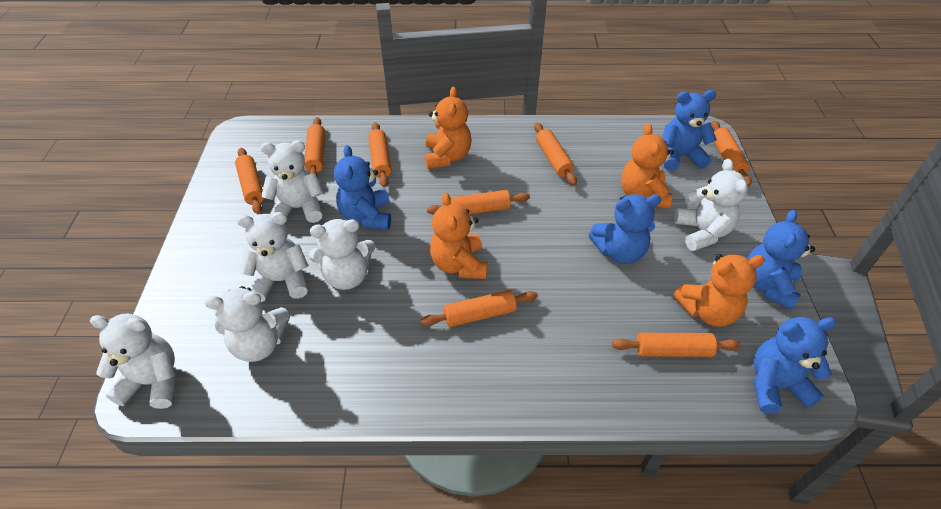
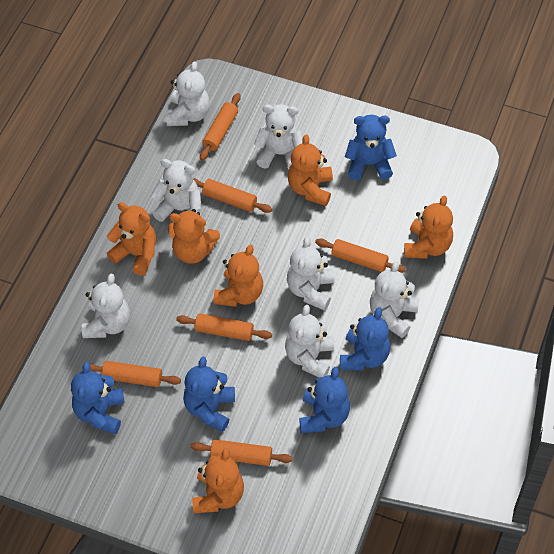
orange rolling pin: 8 -> 6
orange teddy bear: 4 -> 6
white teddy bear: 6 -> 7

